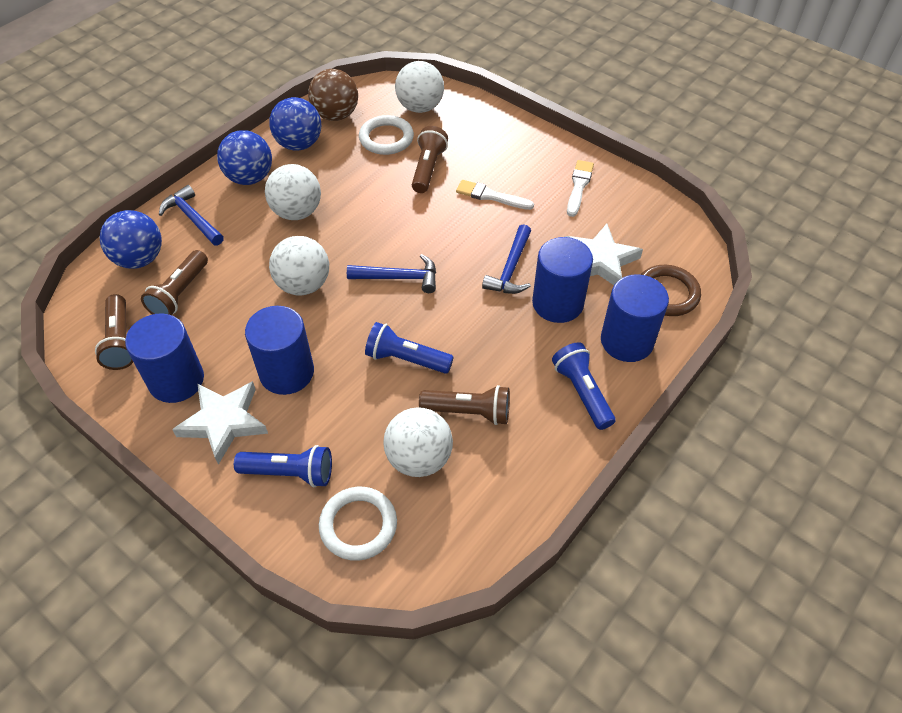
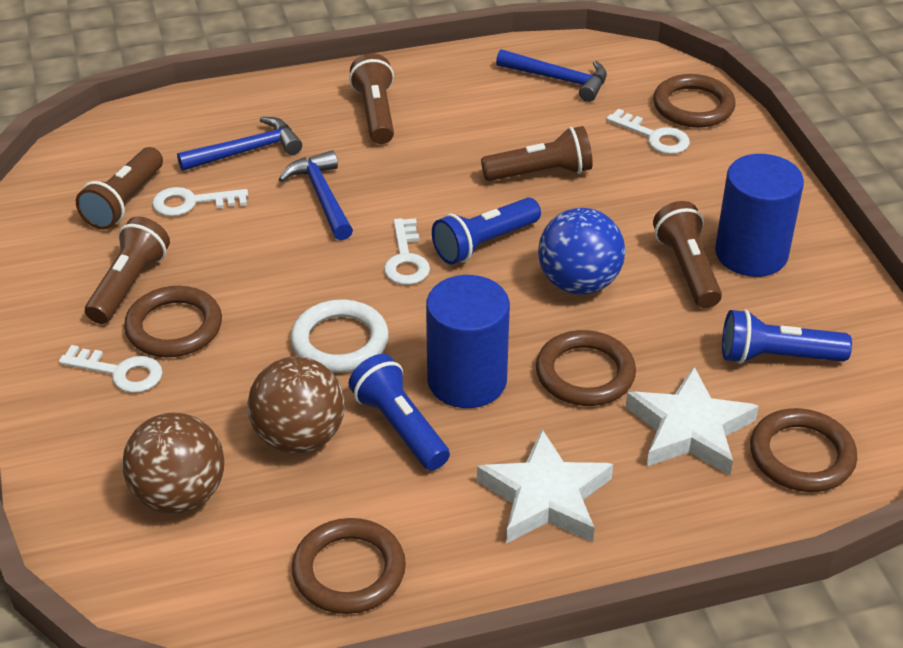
blue ball: 3 -> 1
blue cylinder: 4 -> 2
brown ball: 1 -> 2
brown flashlight: 4 -> 5
brown ring: 1 -> 5
white ball: 4 -> 0
white brush: 2 -> 0
white key: 0 -> 4
white ring: 2 -> 1

